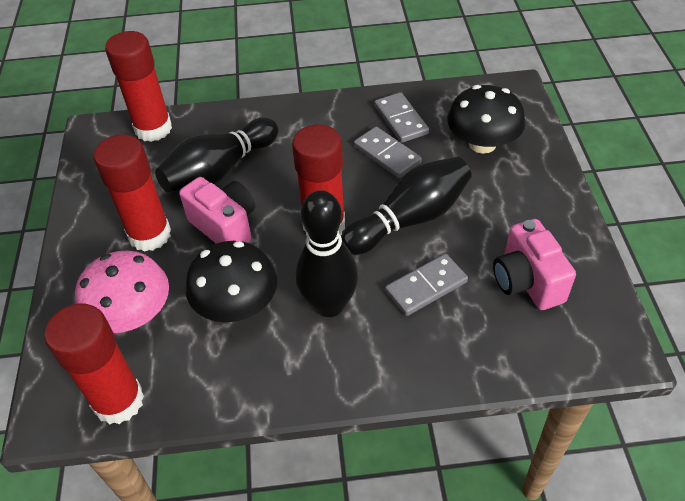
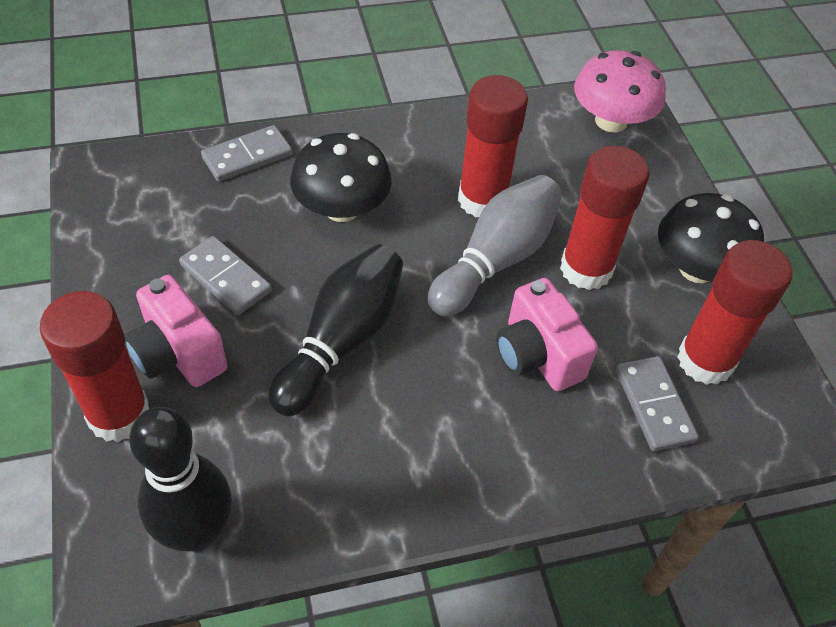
black bowling pin: 3 -> 2
grey bowling pin: 0 -> 1

